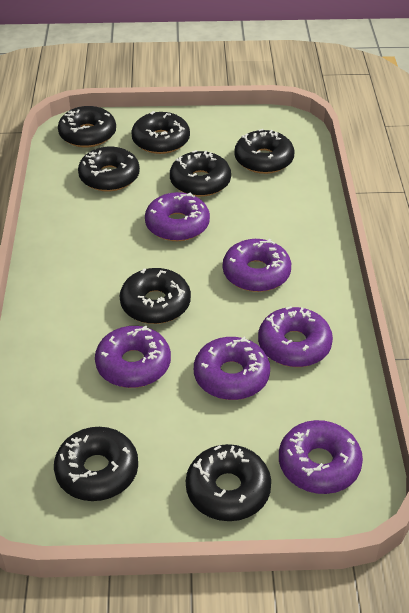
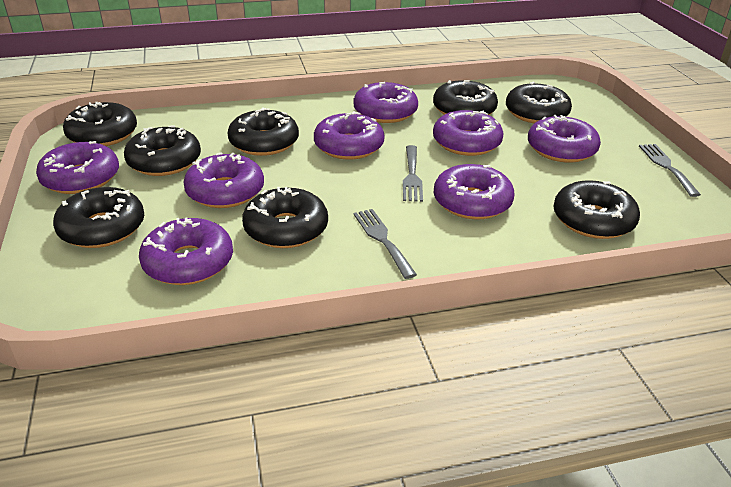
grey fork: 0 -> 3
purple donut: 6 -> 8

